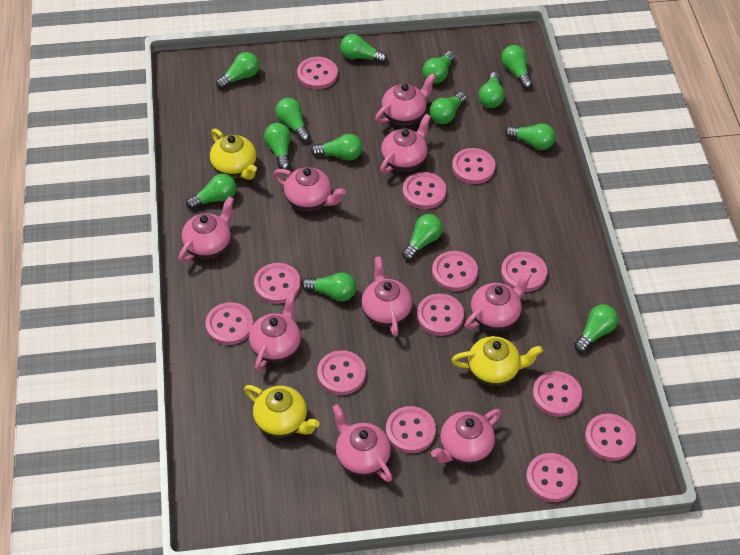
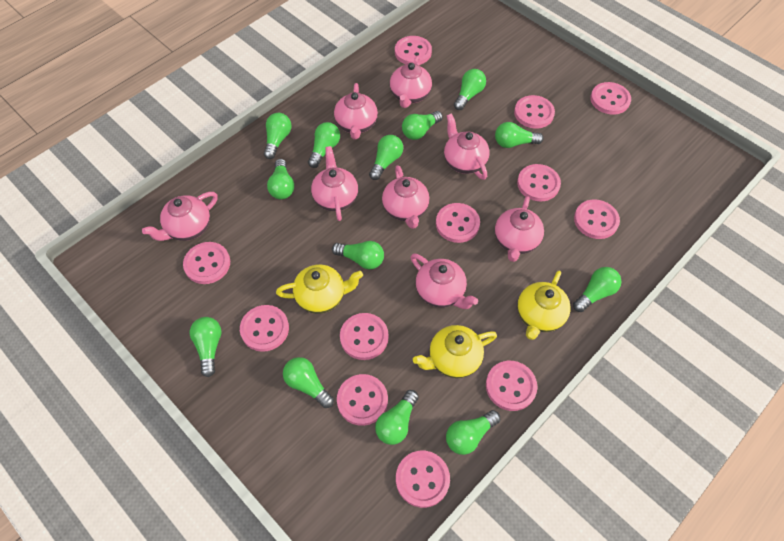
green light bulb: 14 -> 13
pink button: 13 -> 12
pink teapot: 9 -> 8

